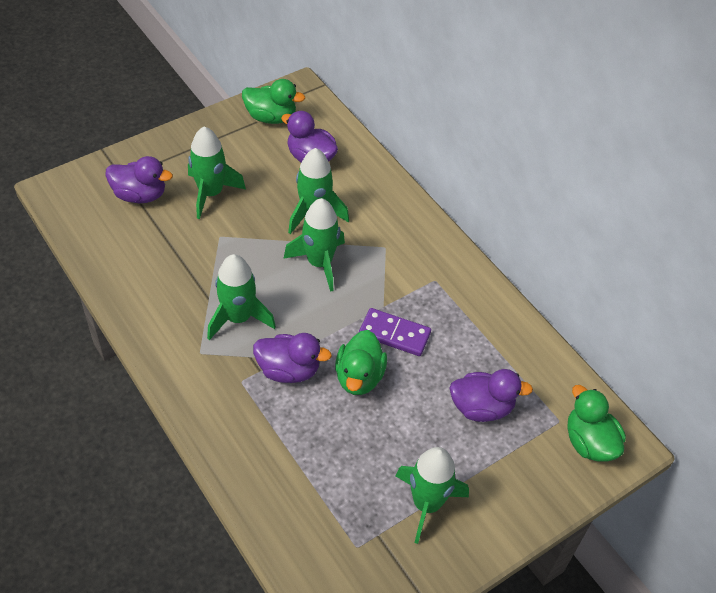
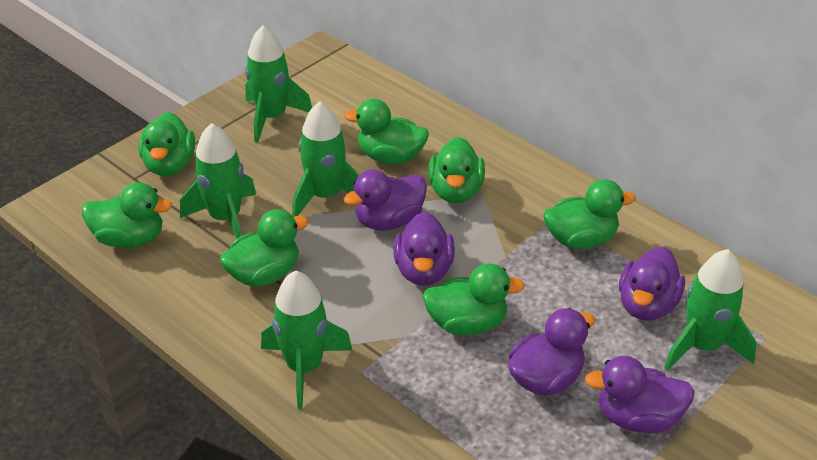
green duck: 3 -> 7
purple domino: 1 -> 0
purple duck: 4 -> 5

